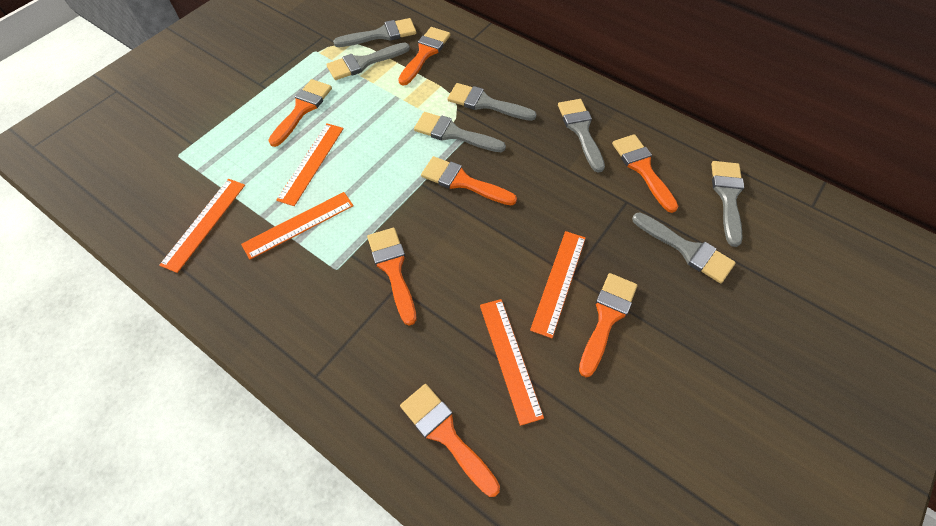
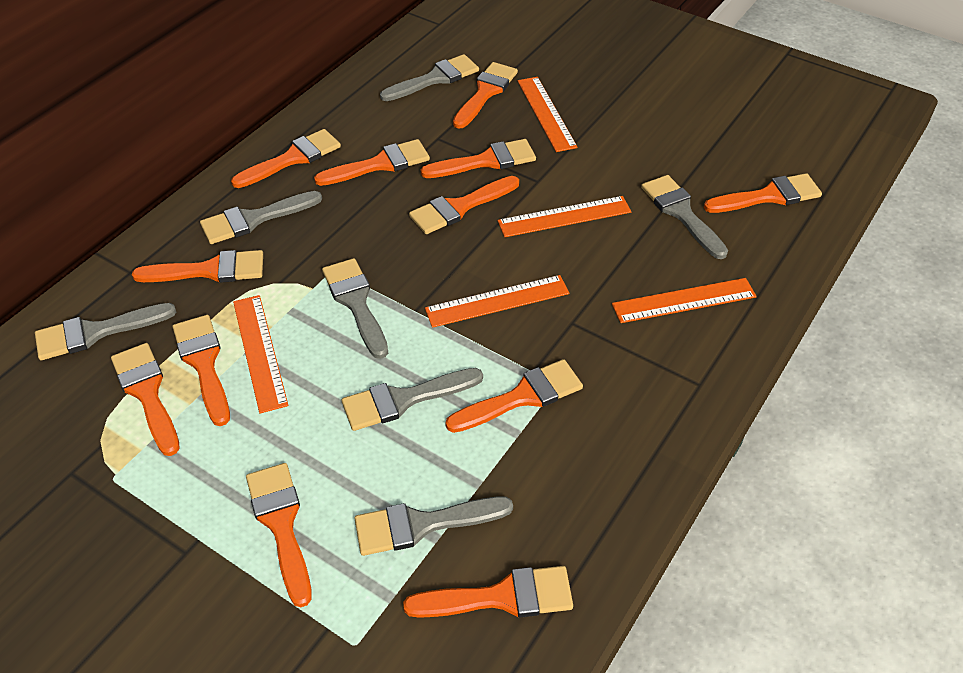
orange brush: 7 -> 12

